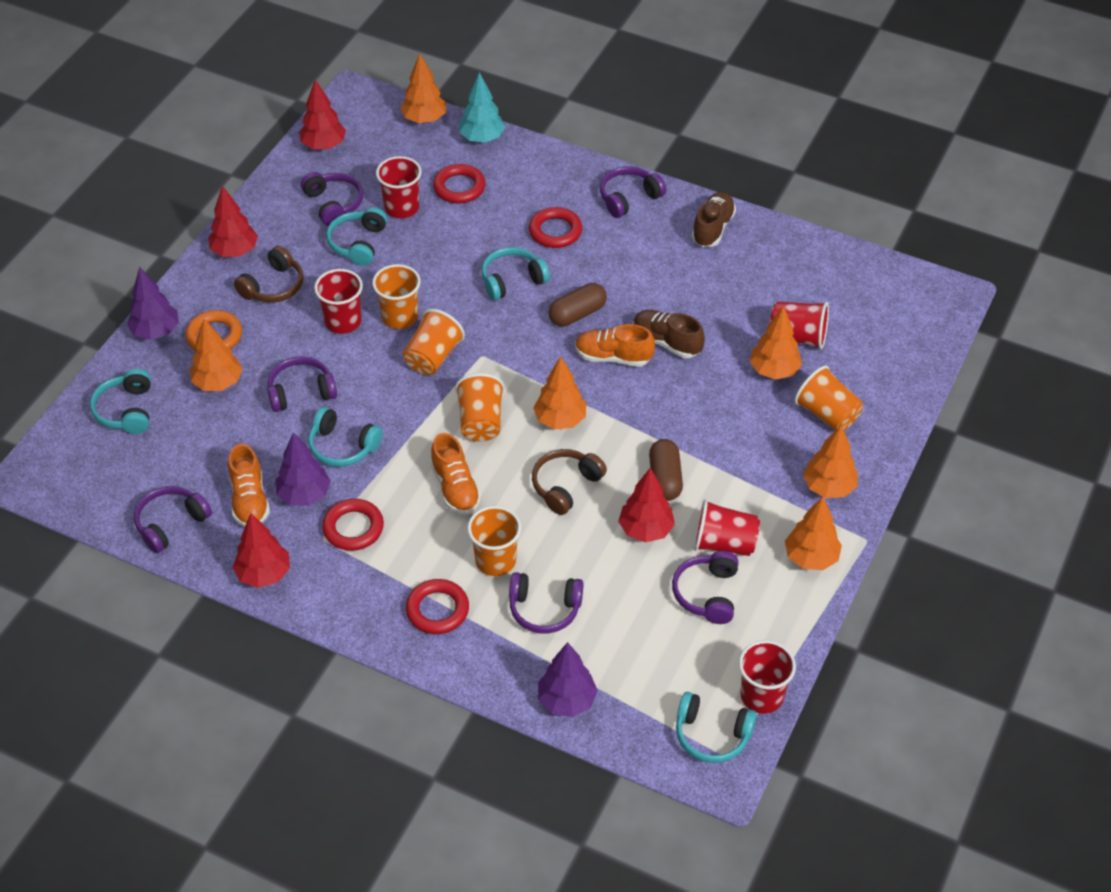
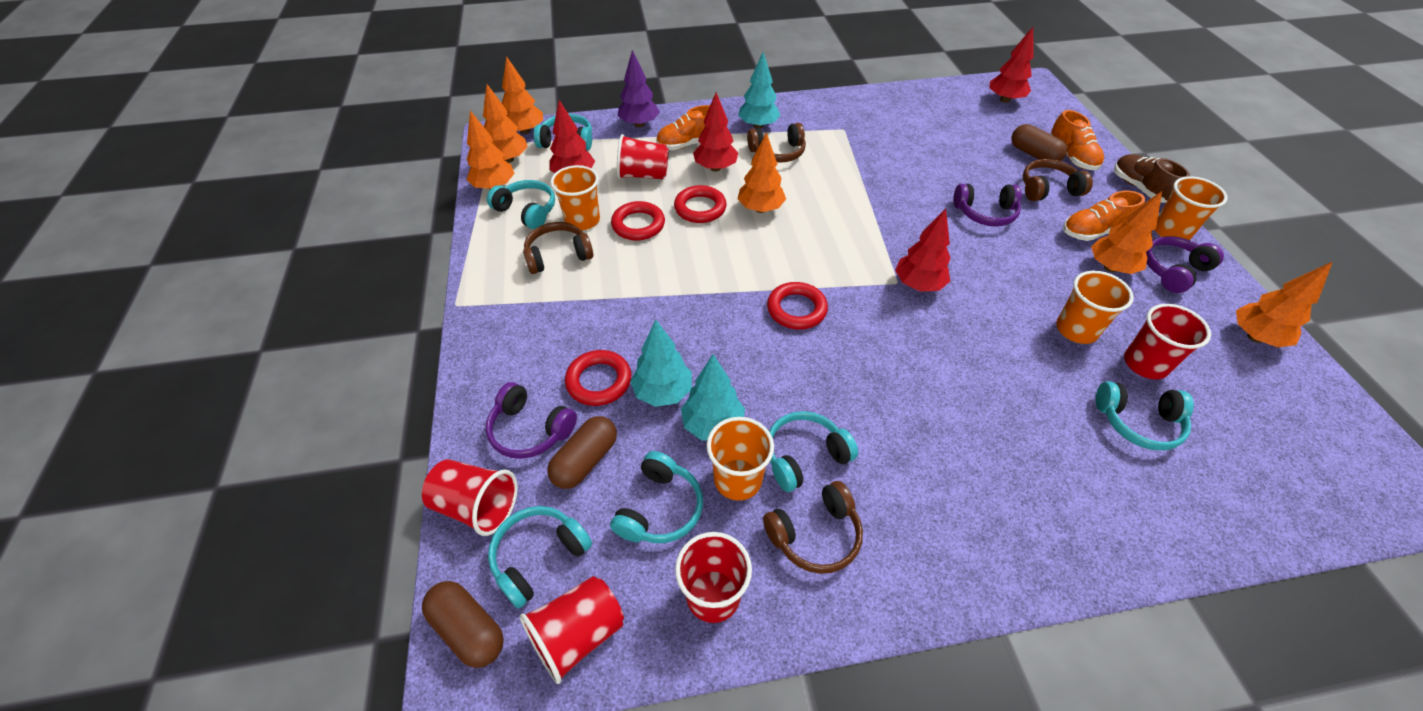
brown capsule: 2 -> 3
brown headphones: 2 -> 4
brown shoe: 2 -> 1
orange cup: 5 -> 4
orange ring: 1 -> 0
purple headphones: 6 -> 3
purple tree: 3 -> 1
turquoise headphones: 5 -> 6
turquoise tree: 1 -> 3

